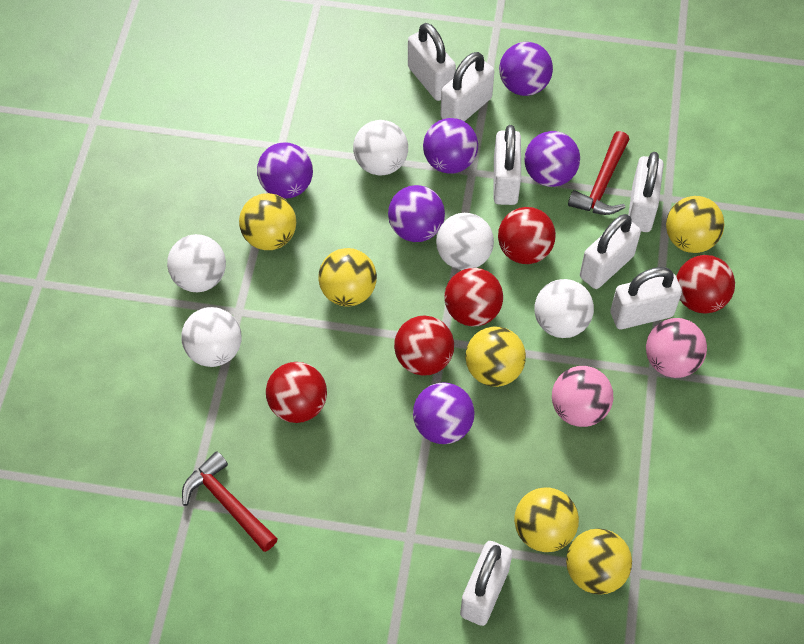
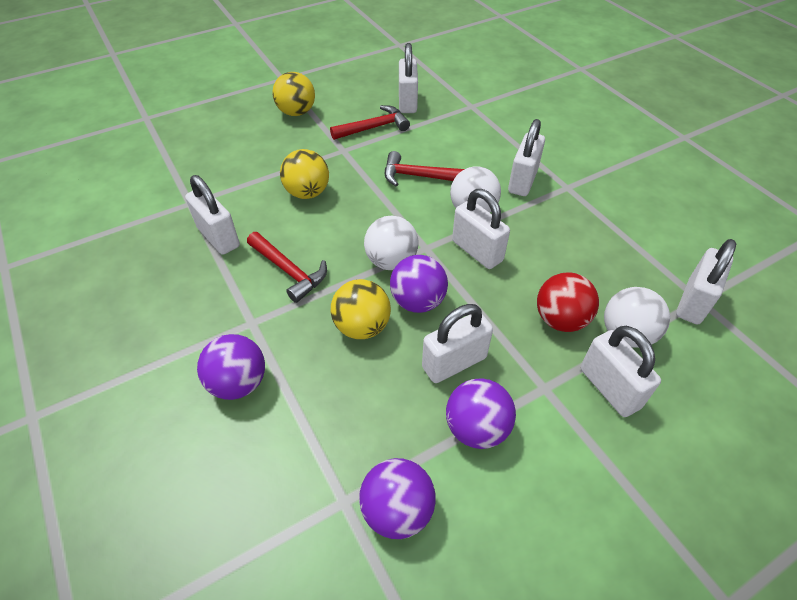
pink ball: 2 -> 0
purple ball: 6 -> 4
red ball: 5 -> 1
red hammer: 2 -> 3
white ball: 5 -> 3
yellow ball: 6 -> 3

